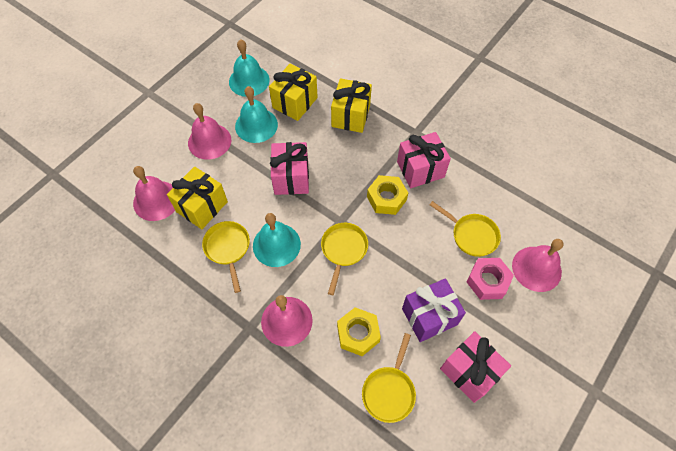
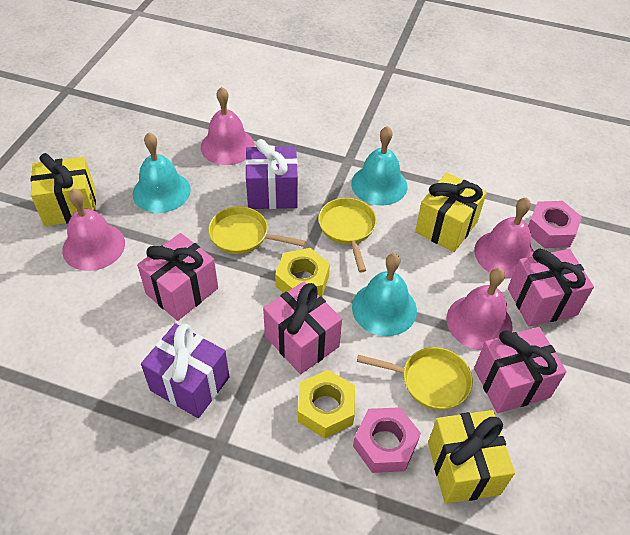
pink gift: 3 -> 4
pink nut: 1 -> 2
purple gift: 1 -> 2
yellow pan: 4 -> 3

